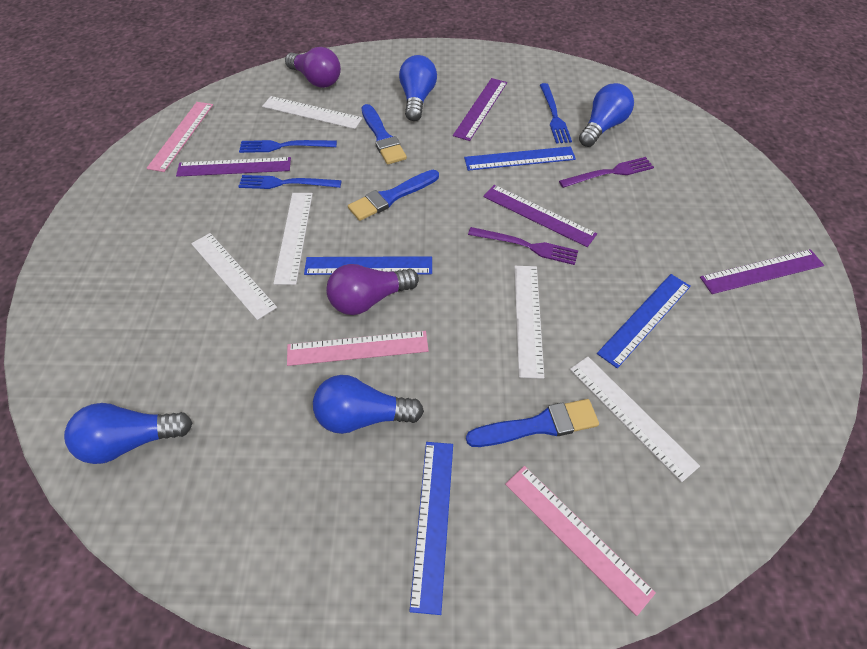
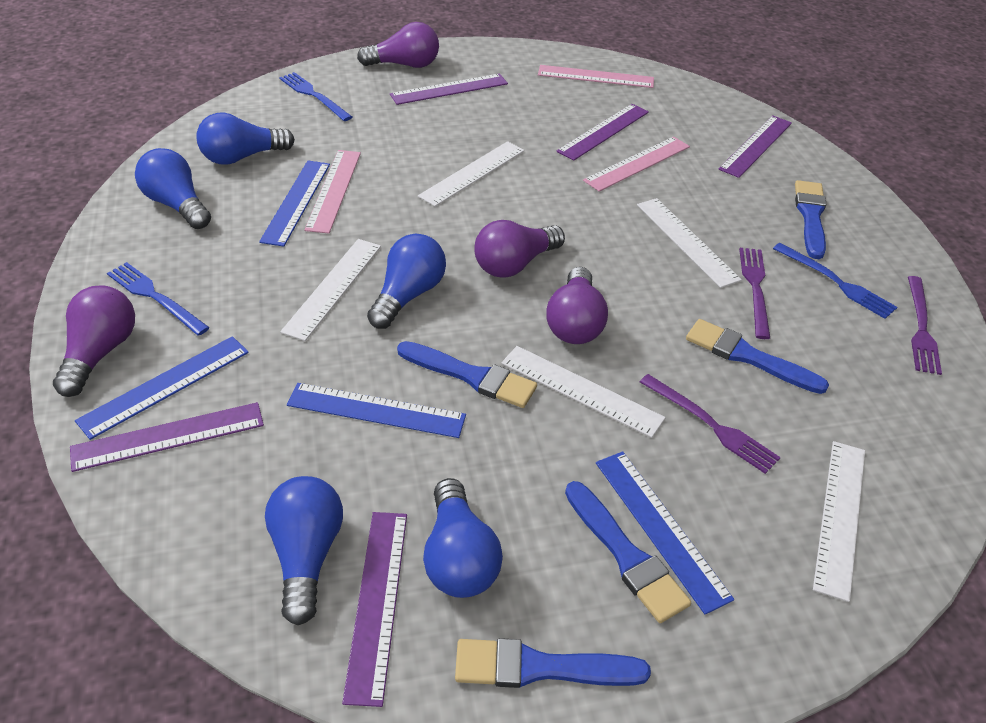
blue brush: 3 -> 5
blue light bulb: 4 -> 5
purple fork: 2 -> 3
purple light bulb: 2 -> 4
purple ruler: 4 -> 5

